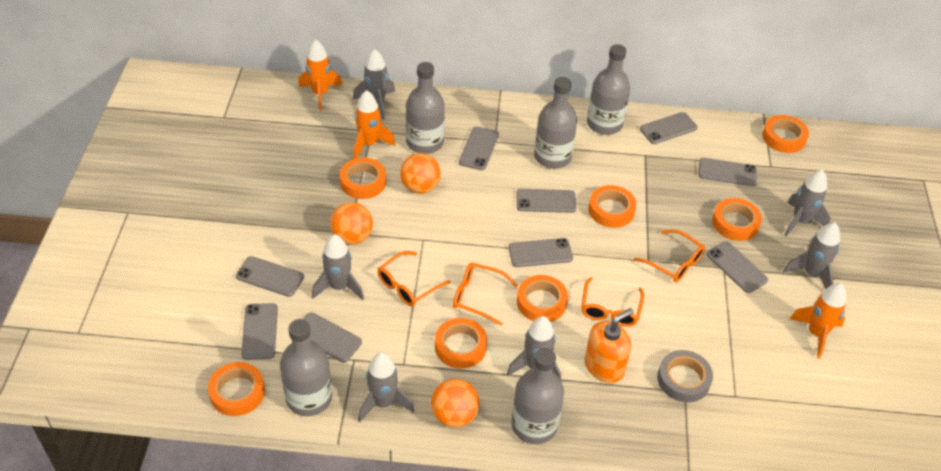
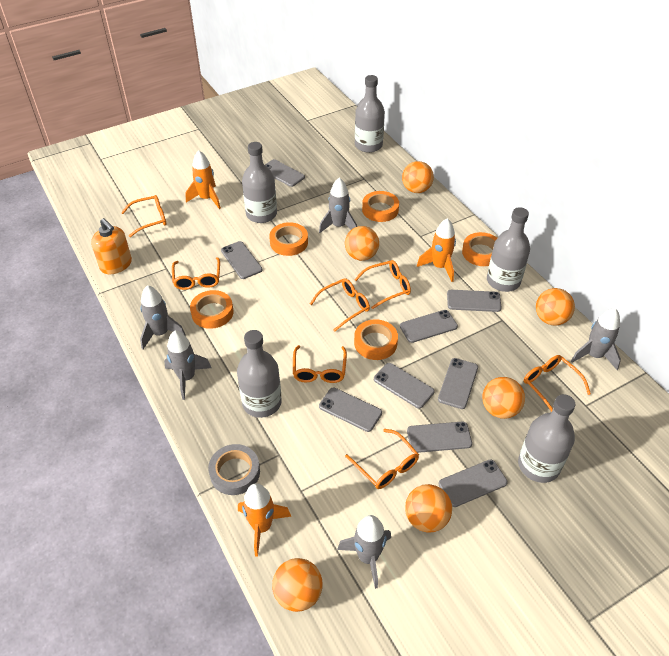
grey rocket: 6 -> 5
orange ball: 3 -> 6
orange glasses: 4 -> 7
orange tape: 7 -> 5

